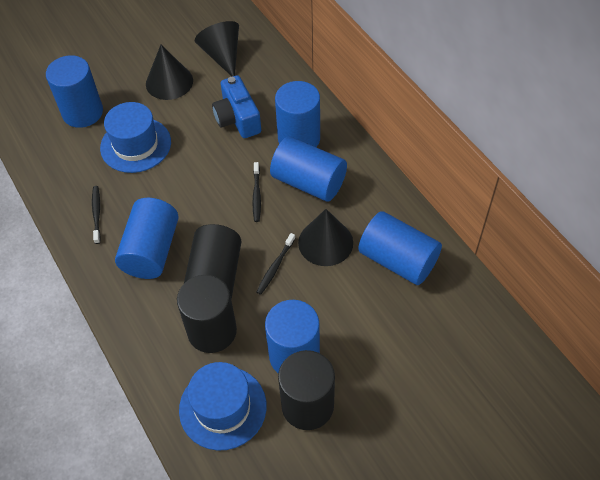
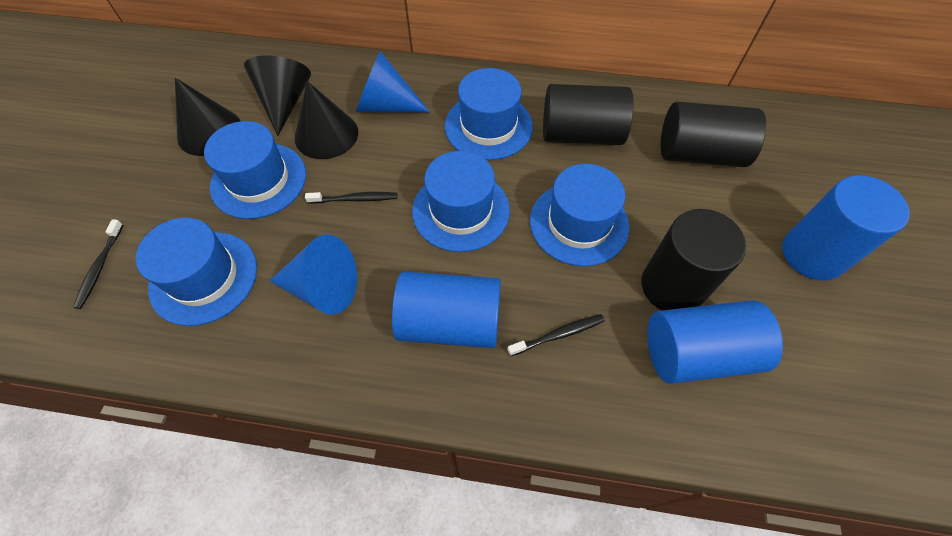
blue camera: 1 -> 0
blue cone: 0 -> 2
blue cylinder: 6 -> 3
blue hat: 2 -> 5

